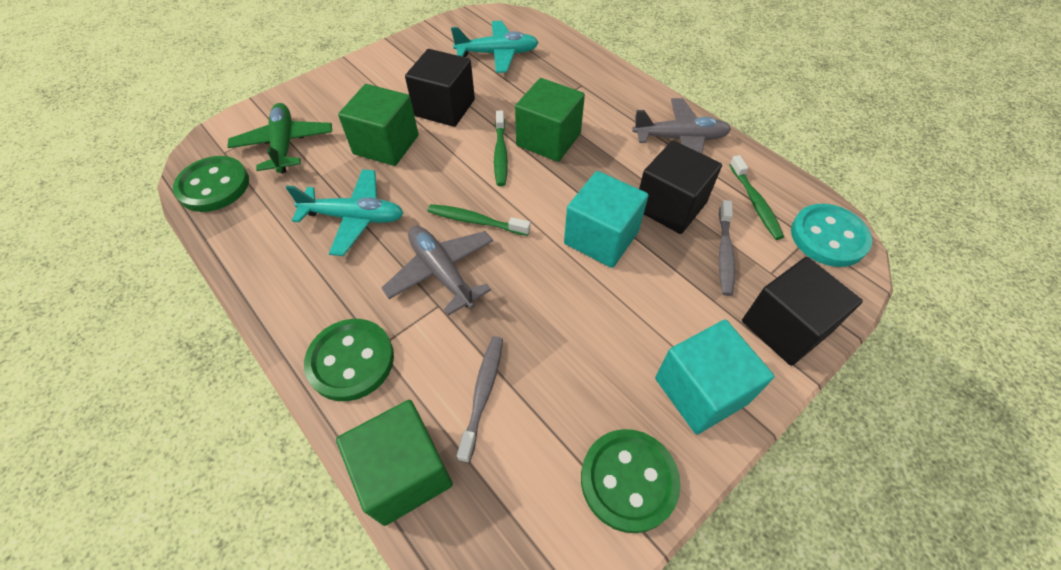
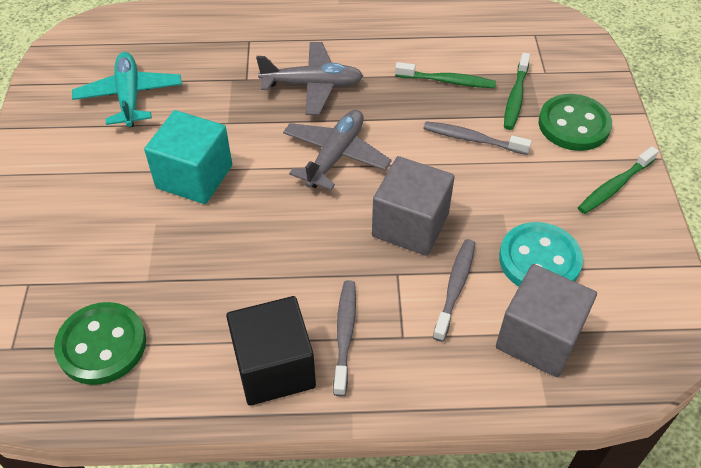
black cube: 3 -> 1
green button: 3 -> 2
green cube: 3 -> 0
green plane: 1 -> 0
grey cube: 0 -> 2
grey toothbrush: 2 -> 3
turquoise cube: 2 -> 1
turquoise plane: 2 -> 1

